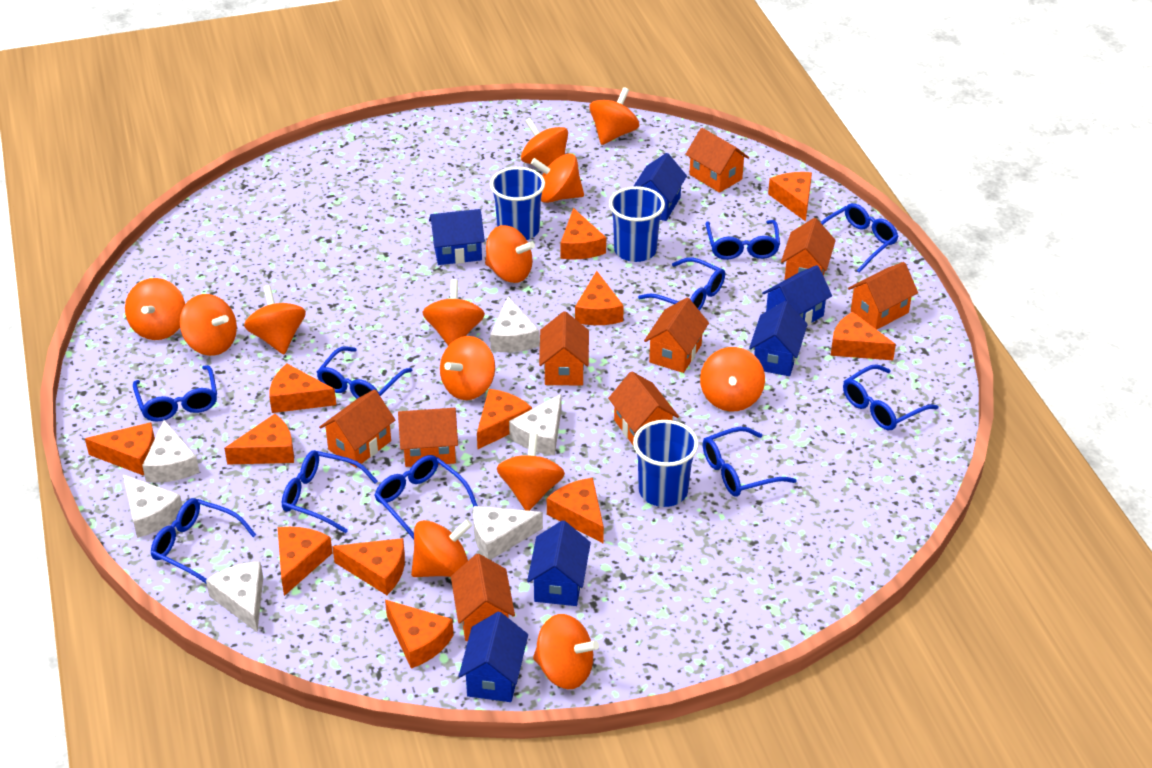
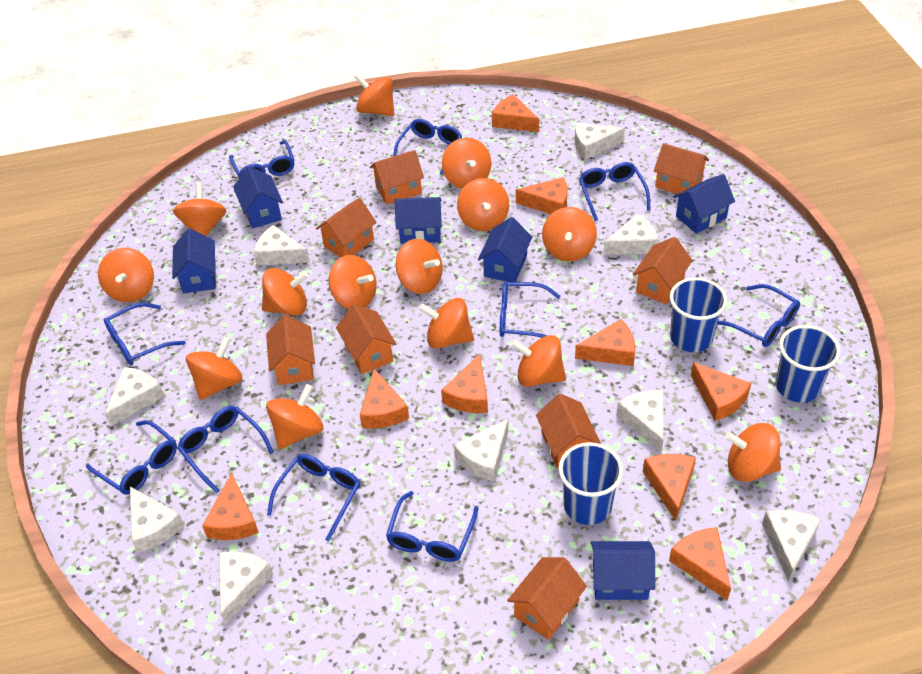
orange cheese: 12 -> 9
orange house: 9 -> 8
orange spinning top: 13 -> 14
white cheese: 6 -> 9

